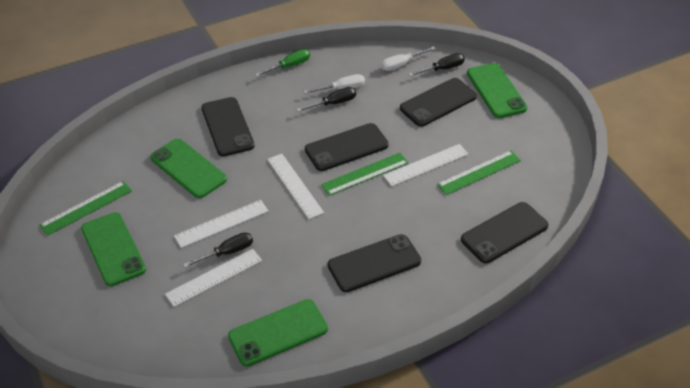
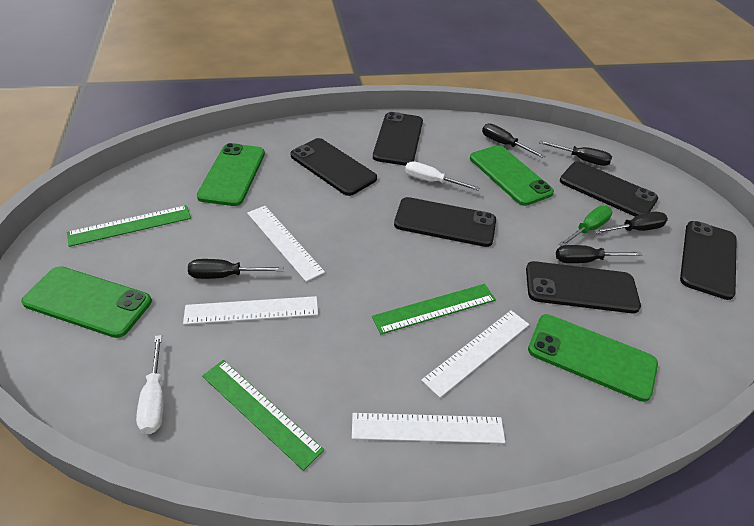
black phone: 5 -> 6
black screwdriver: 3 -> 5

